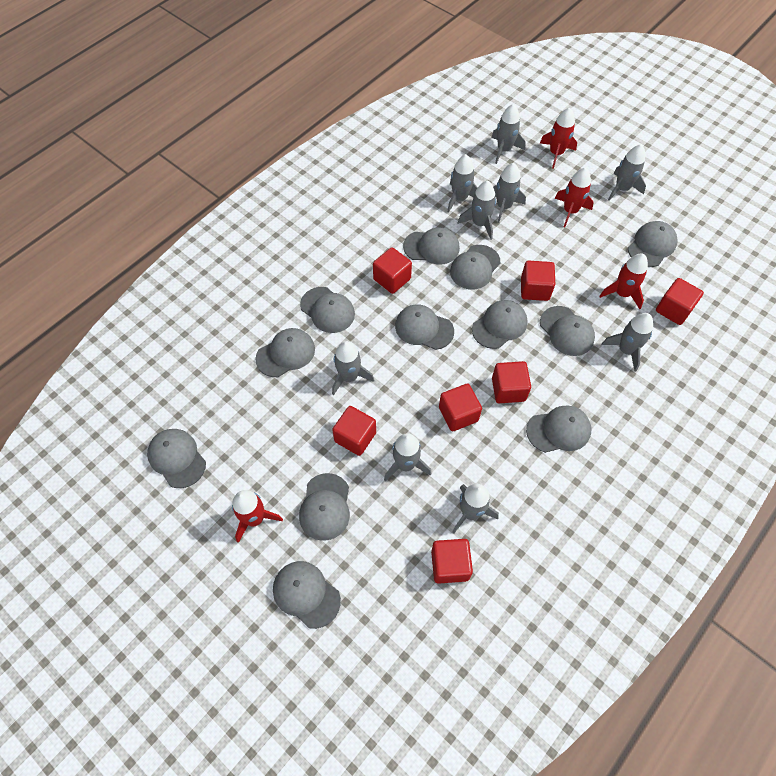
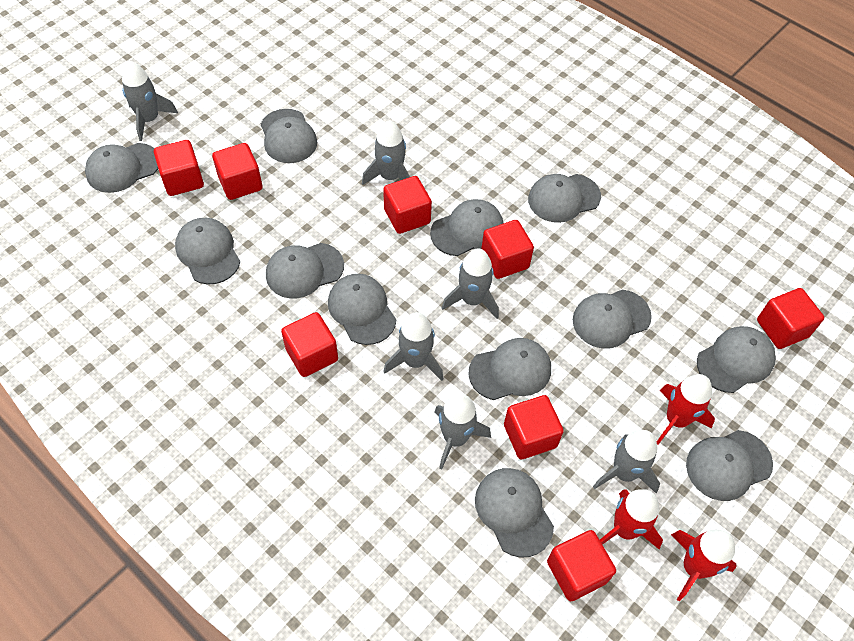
grey rocket: 9 -> 6
red cube: 7 -> 8
red rocket: 4 -> 3

